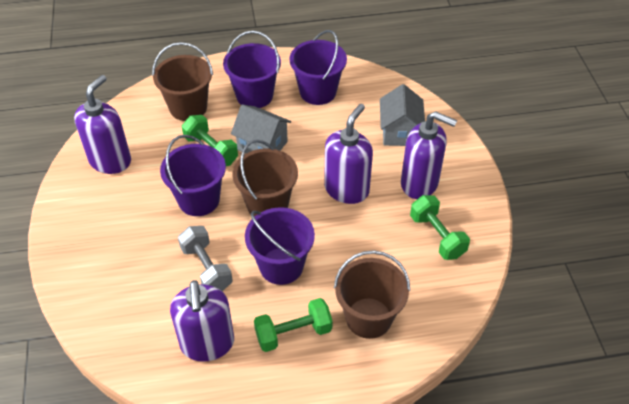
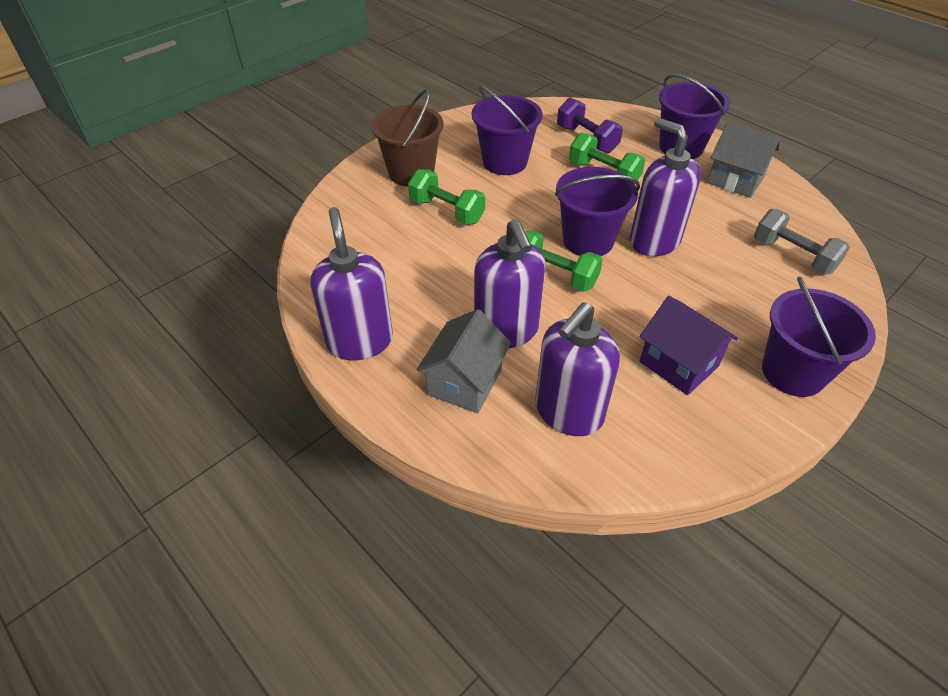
brown bucket: 3 -> 1
purple dumbbell: 0 -> 1
purple house: 0 -> 1

